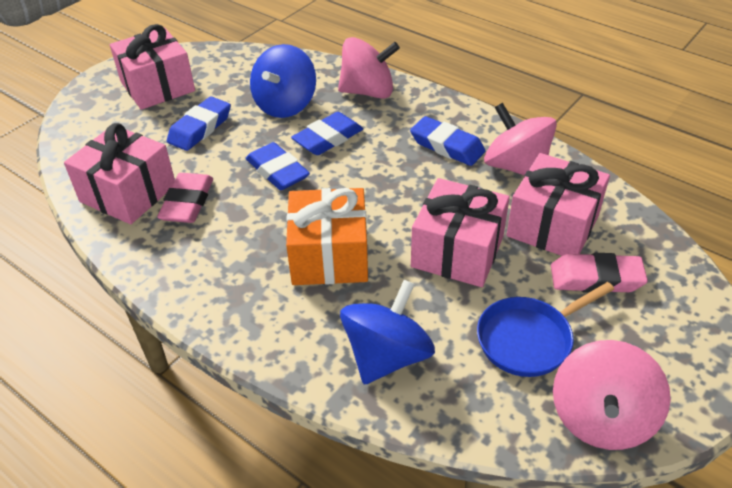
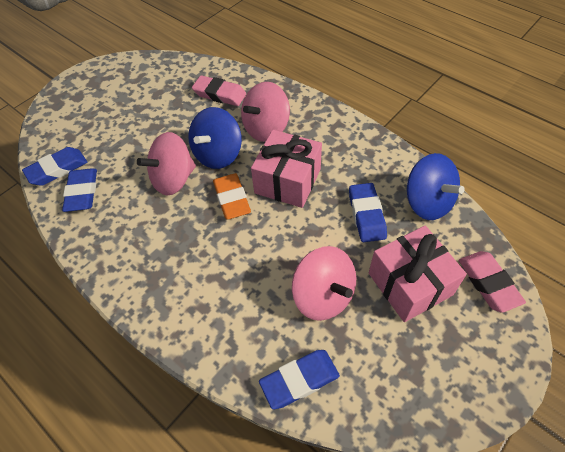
blue pan: 1 -> 0
orange eraser: 0 -> 1
orange gift: 1 -> 0
pink gift: 4 -> 2

